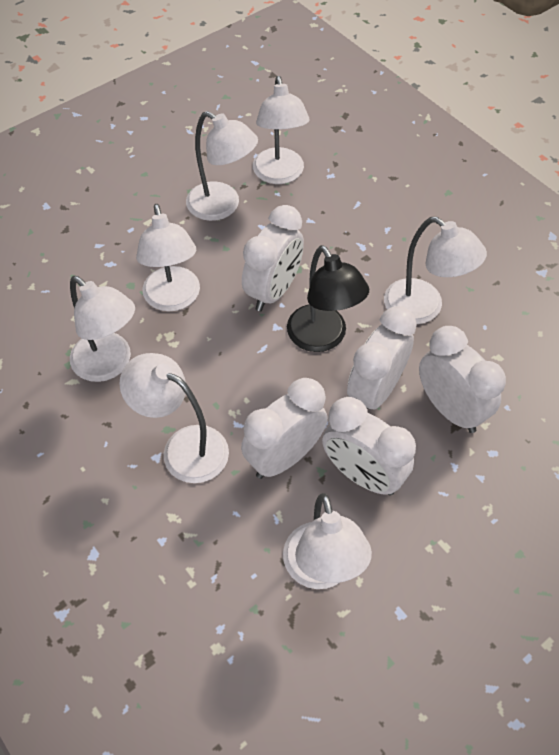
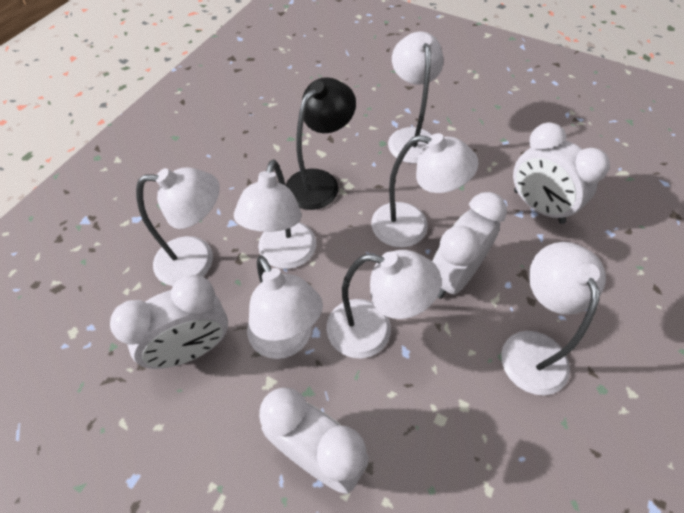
white clock: 5 -> 4

